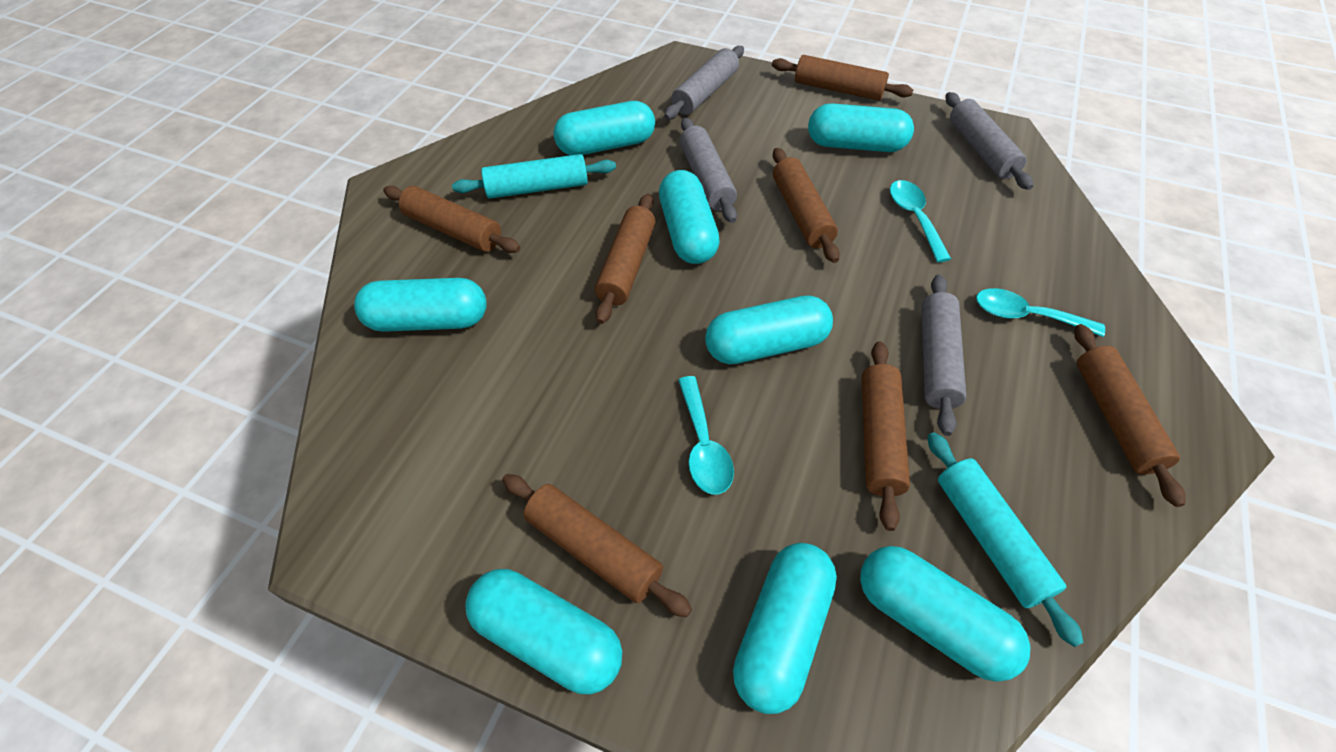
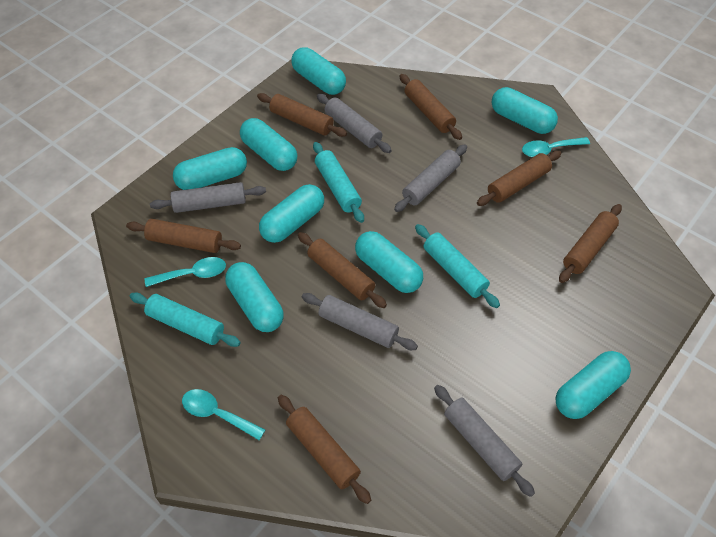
grey rolling pin: 4 -> 5
turquoise rolling pin: 2 -> 3

